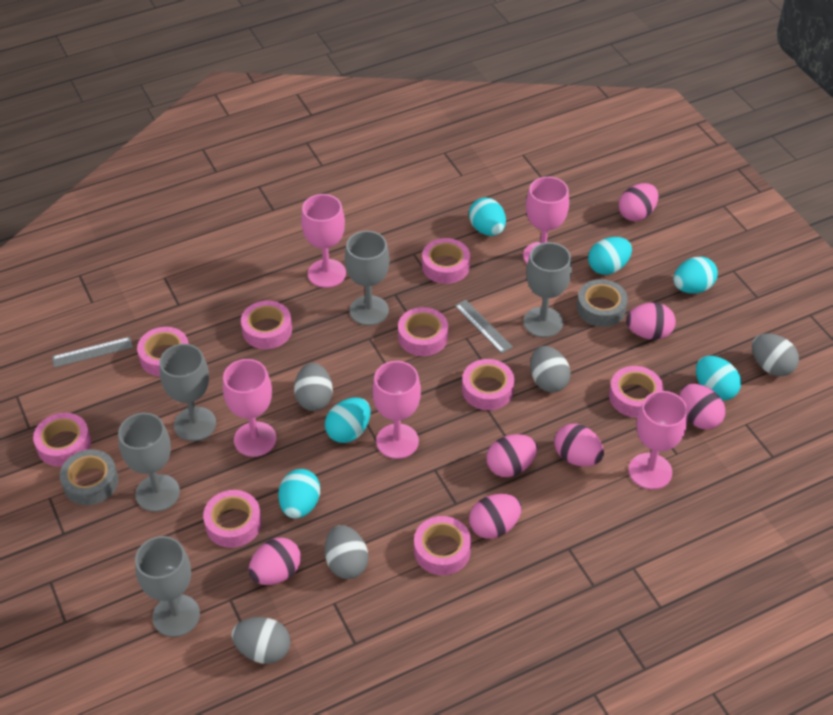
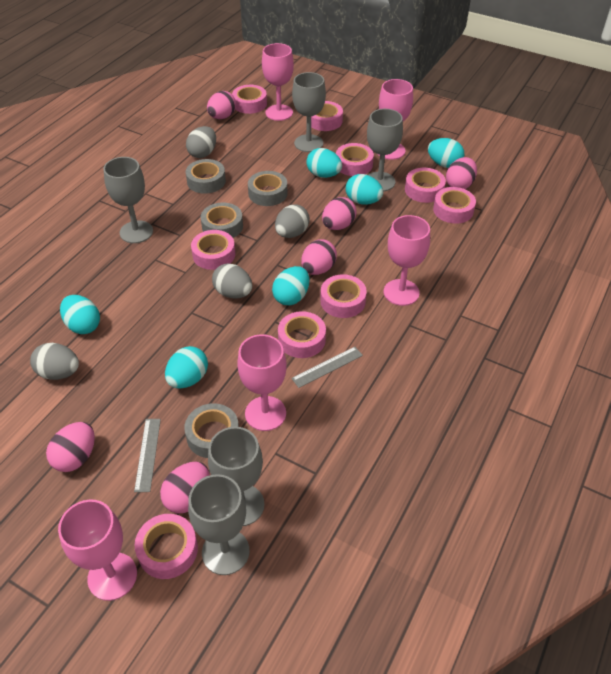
grey egg: 5 -> 4
grey tape: 2 -> 4
pink egg: 7 -> 6

